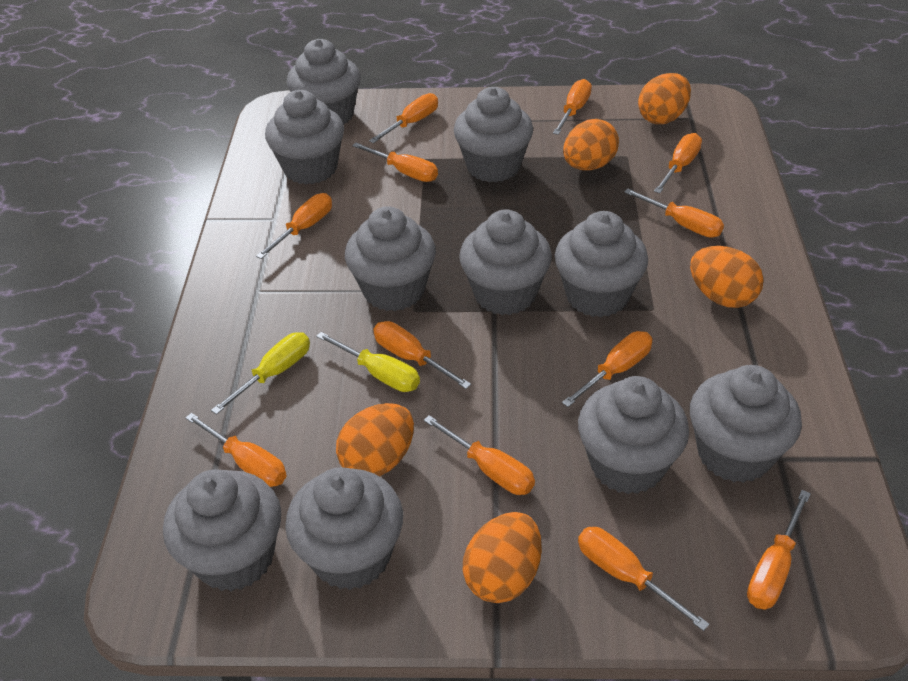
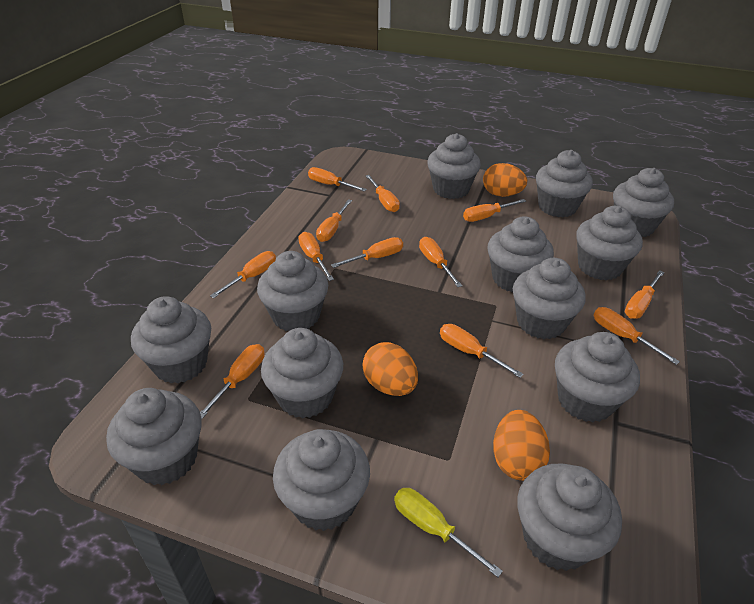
grey cupcake: 10 -> 13
orange egg: 5 -> 3
yellow screwdriver: 2 -> 1

